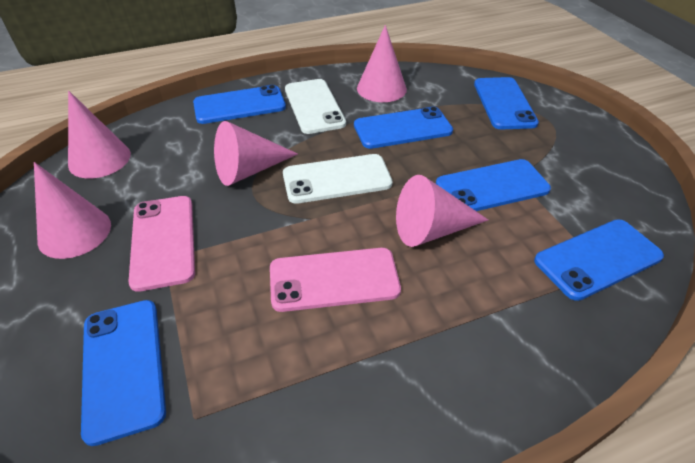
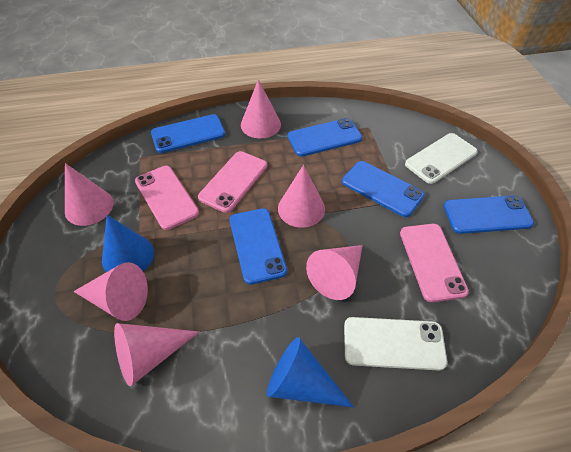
blue cone: 0 -> 2
blue phone: 6 -> 5
pink cone: 5 -> 6
pink phone: 2 -> 3

